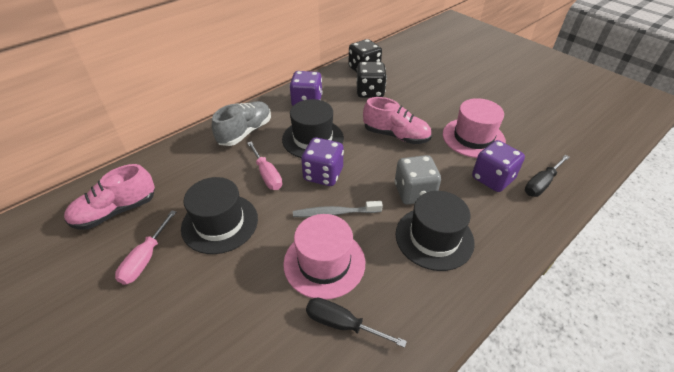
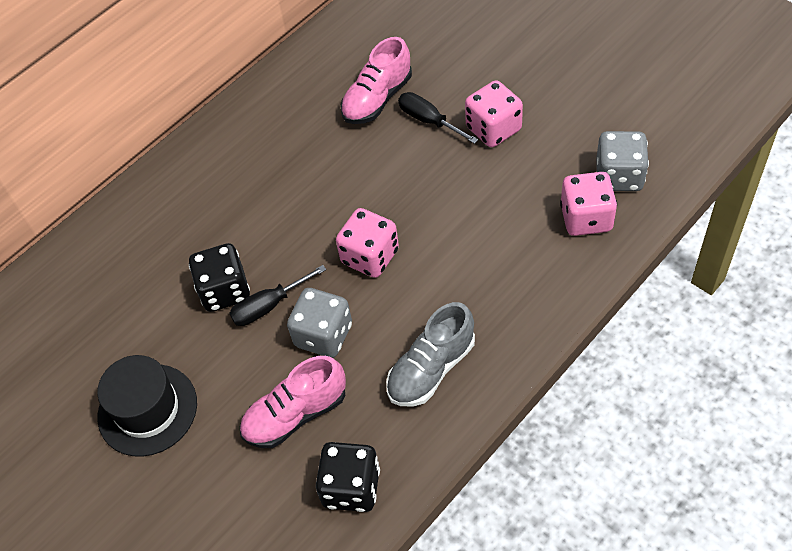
black hat: 3 -> 1
grey dice: 1 -> 2
grey toothbrush: 1 -> 0
pink dice: 0 -> 3
pink hat: 2 -> 0
pink screwdriver: 2 -> 0
purple dice: 3 -> 0

